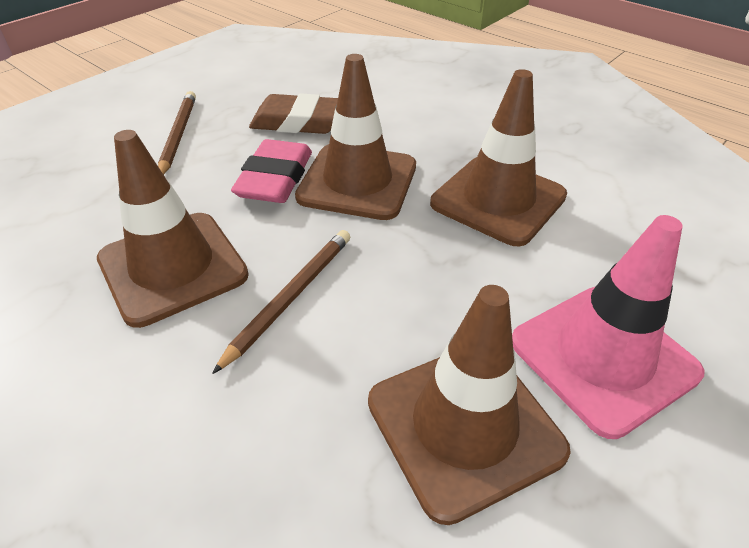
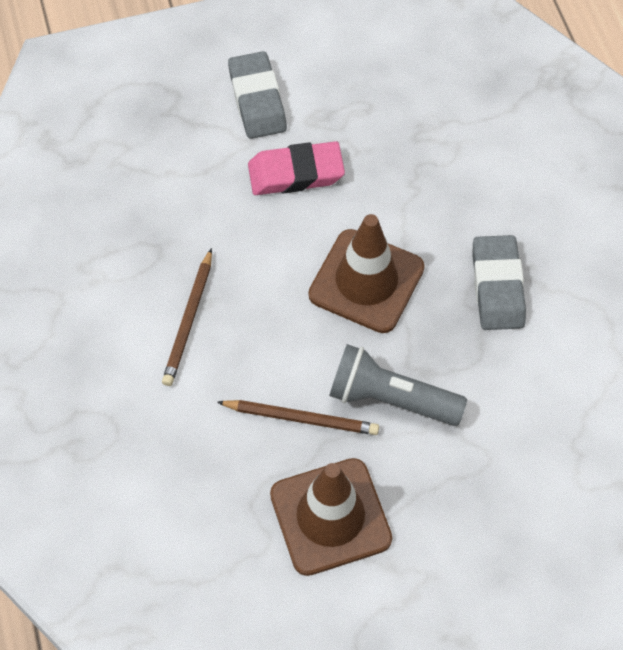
brown eraser: 1 -> 0
brown traffic cone: 4 -> 2
grey eraser: 0 -> 2
grey flashlight: 0 -> 1
pink traffic cone: 1 -> 0

